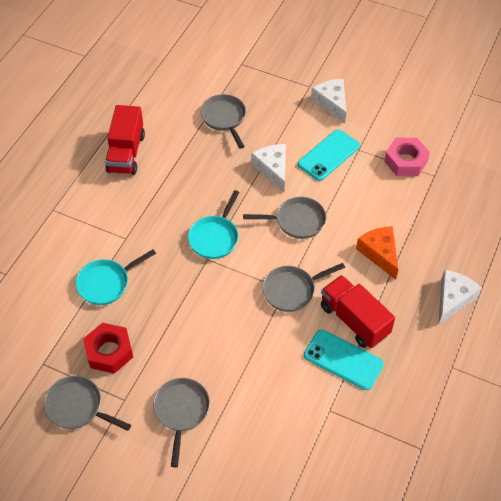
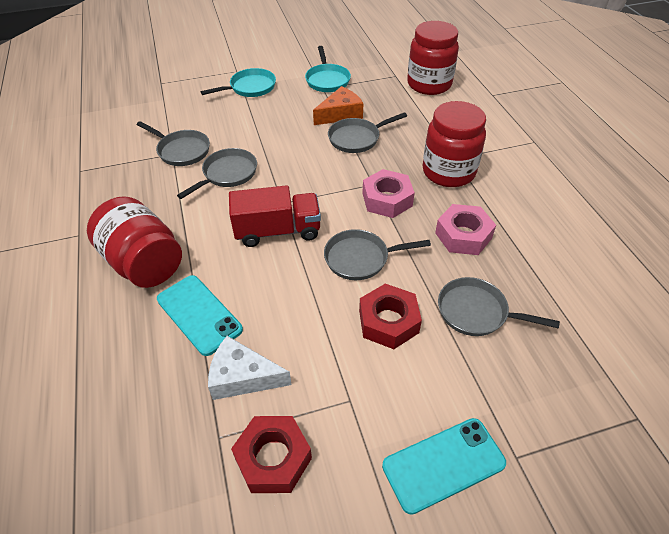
pink nut: 1 -> 2
red jar: 0 -> 3
red nut: 1 -> 2
red truck: 2 -> 1
white cheese: 3 -> 1

